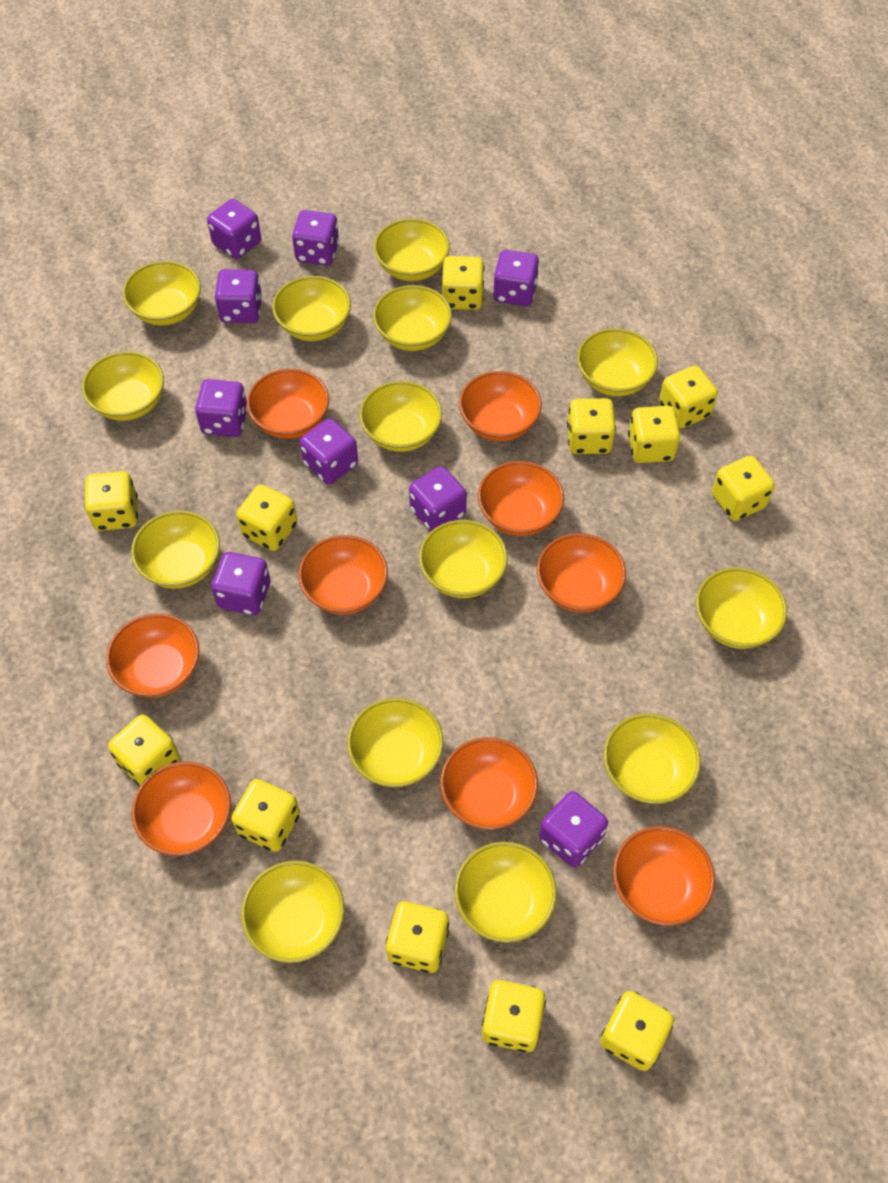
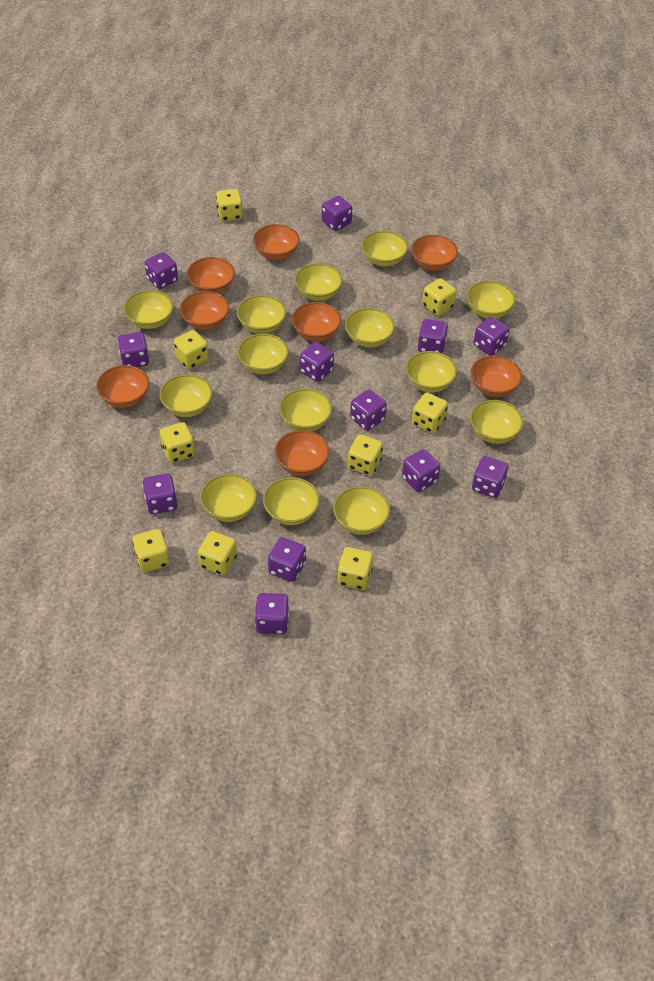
orange bowl: 9 -> 8
purple dice: 9 -> 12
yellow dice: 12 -> 9

